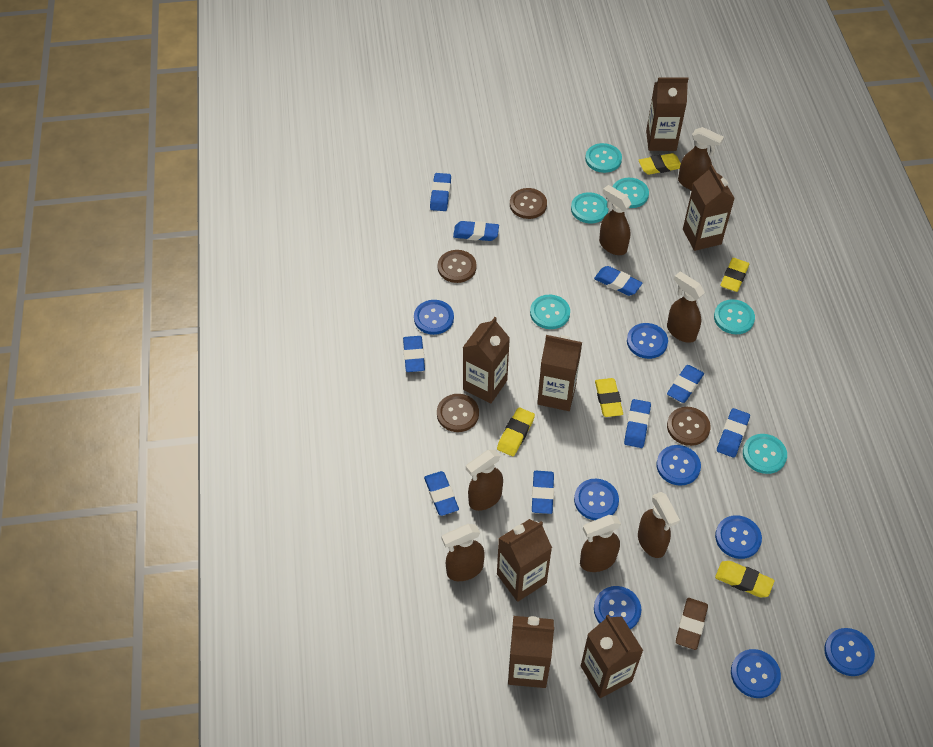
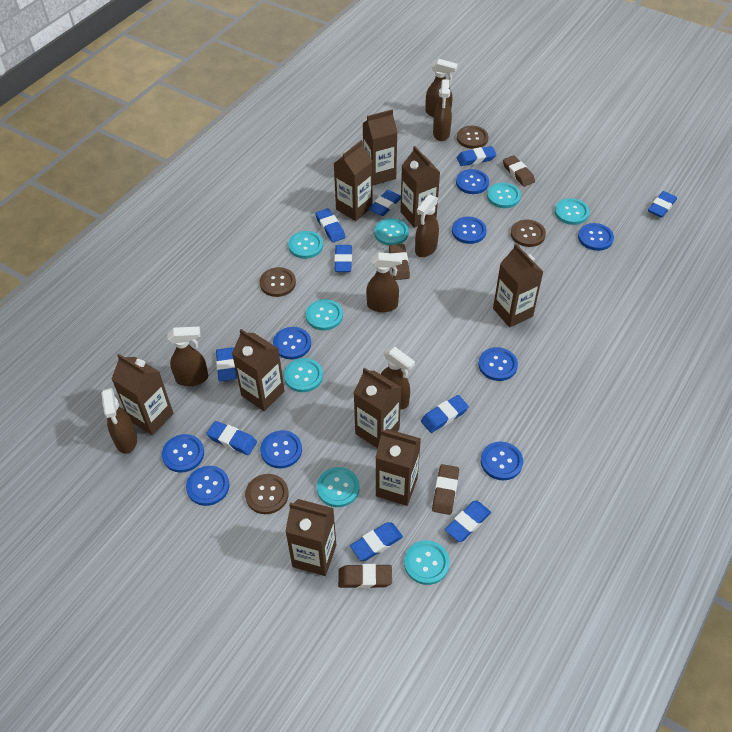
blue button: 8 -> 9
blue eraser: 9 -> 10
brown carton: 7 -> 9
brown eraser: 1 -> 4
turquoise button: 6 -> 8
yellow eraser: 5 -> 0

